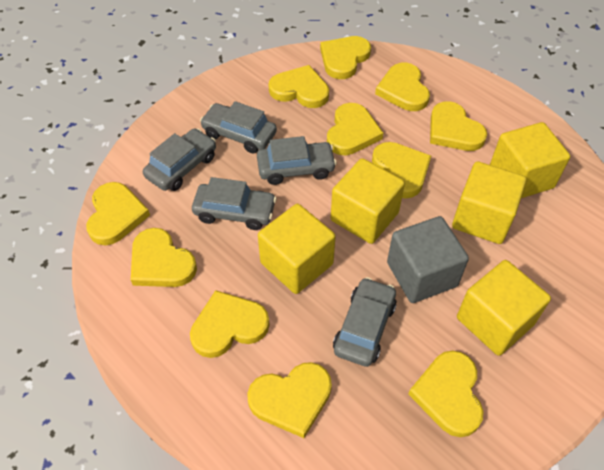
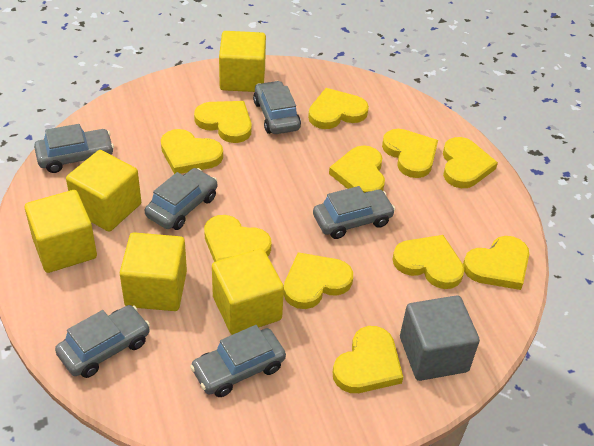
grey car: 5 -> 6

